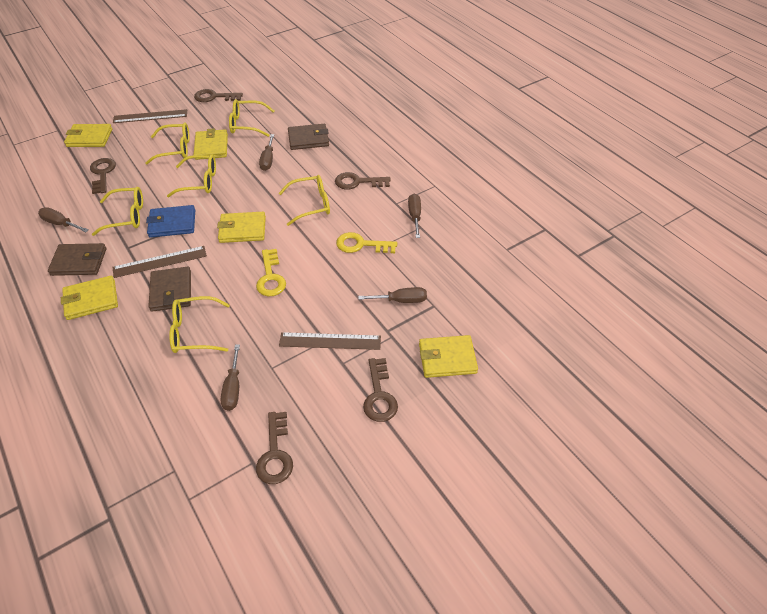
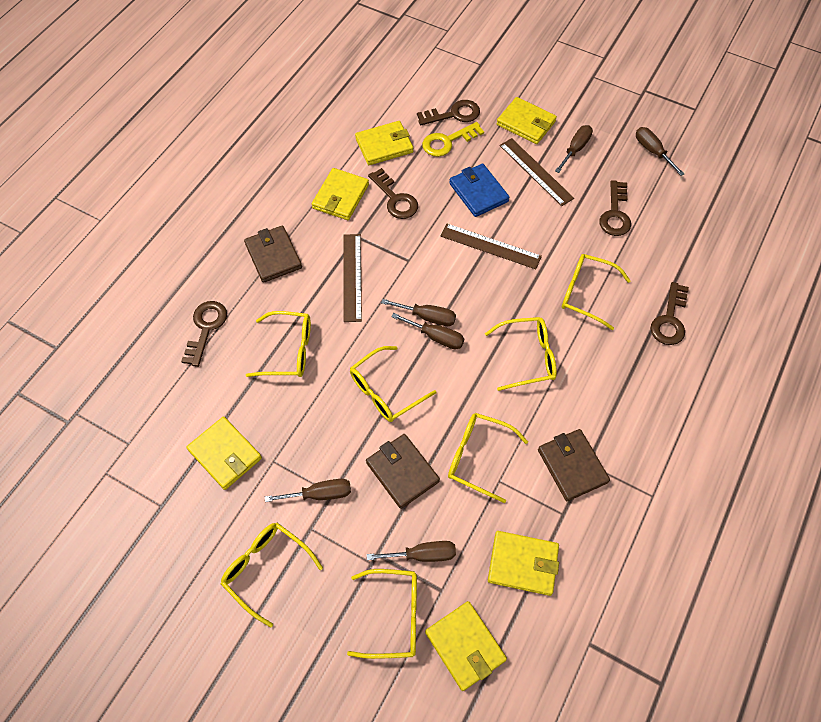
brown screwdriver: 5 -> 6
yellow glasses: 6 -> 7
yellow key: 2 -> 1
yellow wallet: 5 -> 6

